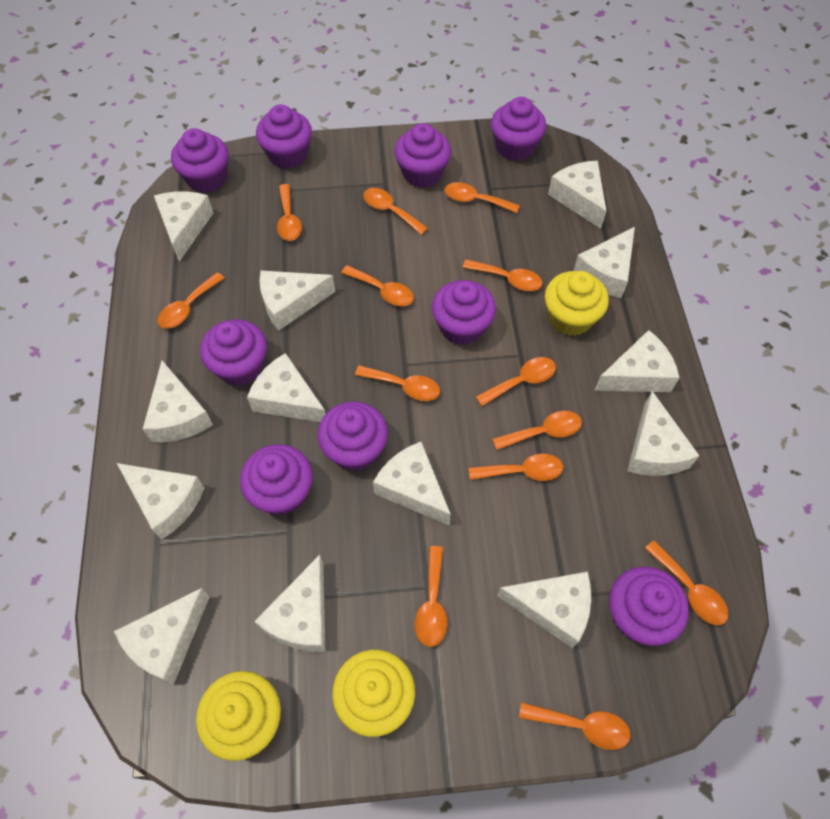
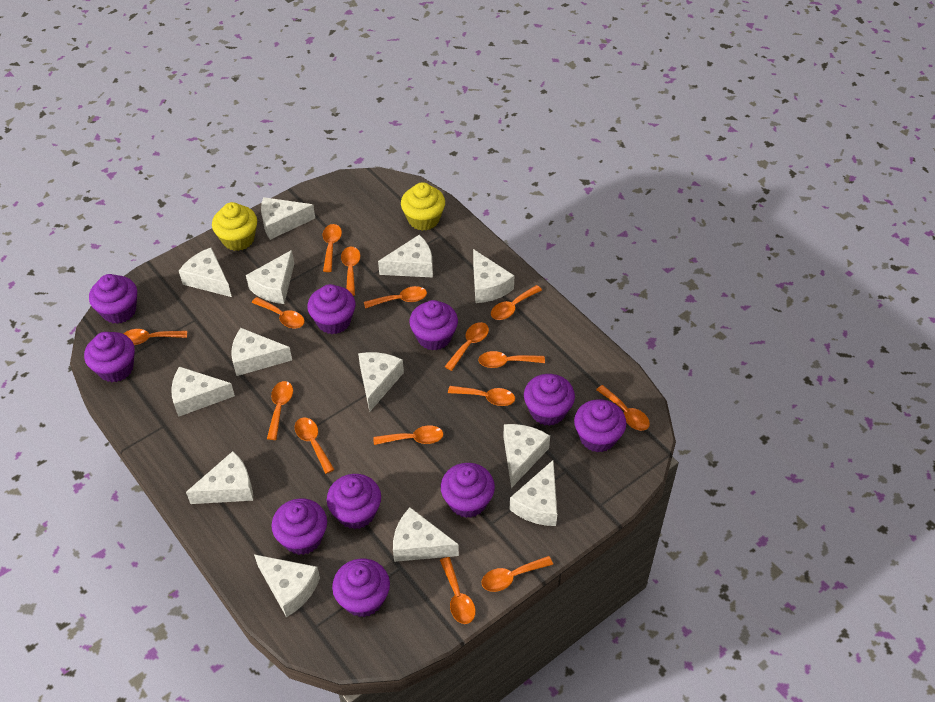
orange spoon: 13 -> 15
purple cupcake: 9 -> 10
yellow cupcake: 3 -> 2

